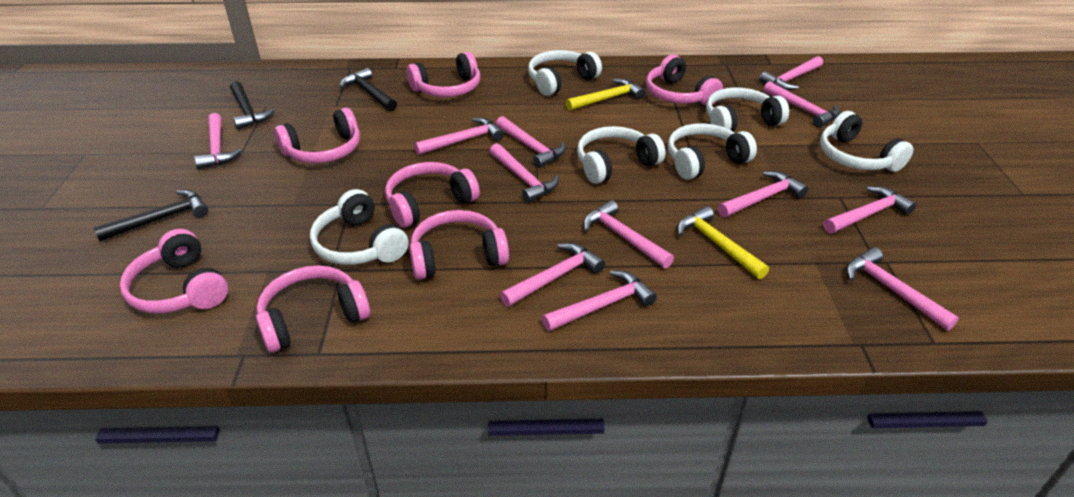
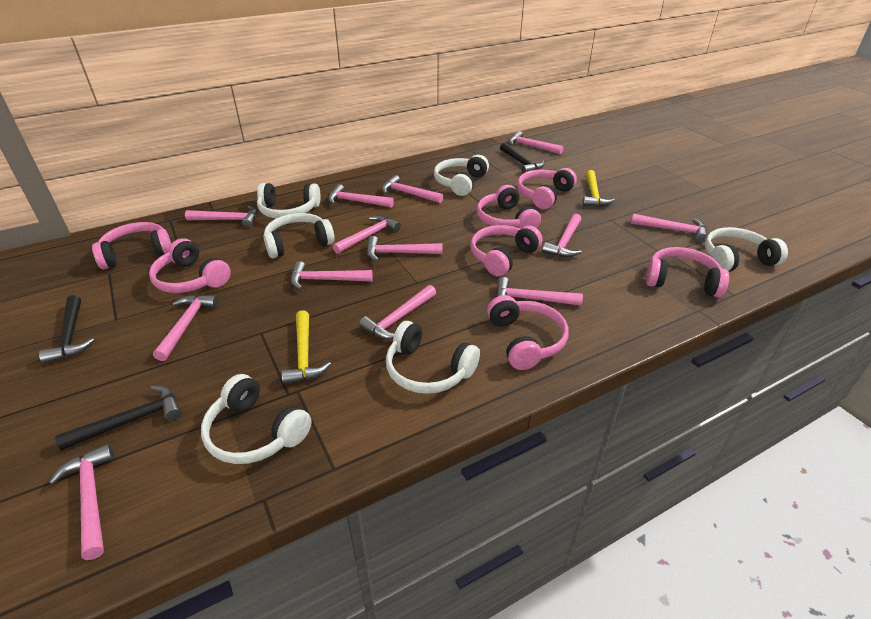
pink hammer: 12 -> 13

